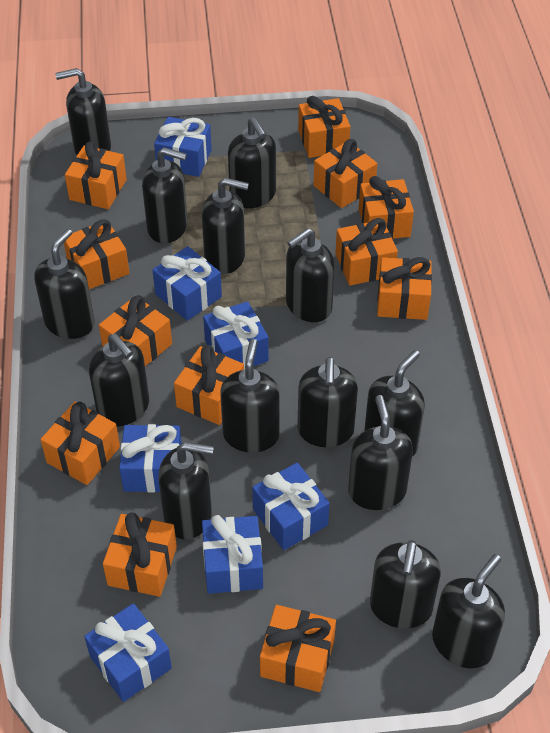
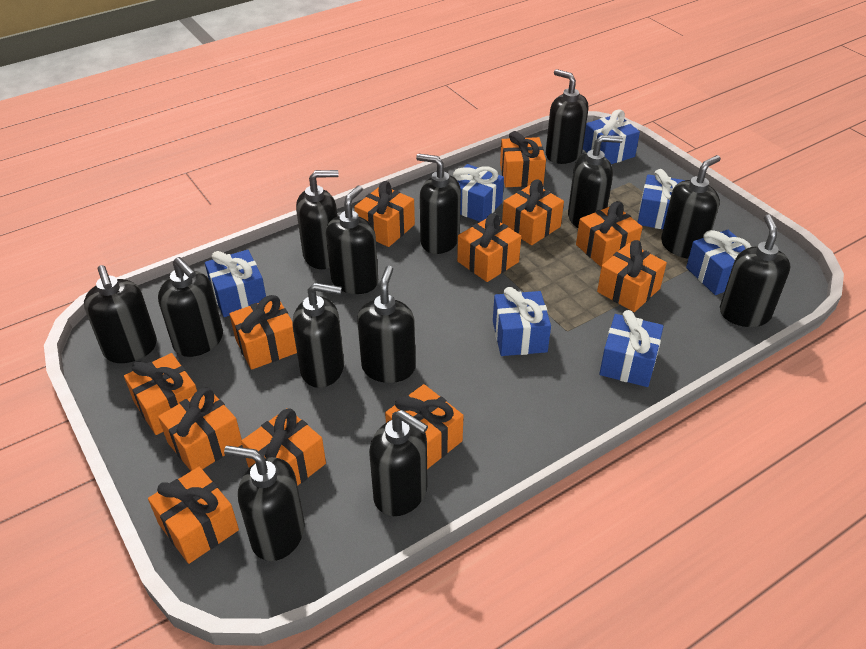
black soap dispenser: 14 -> 13

